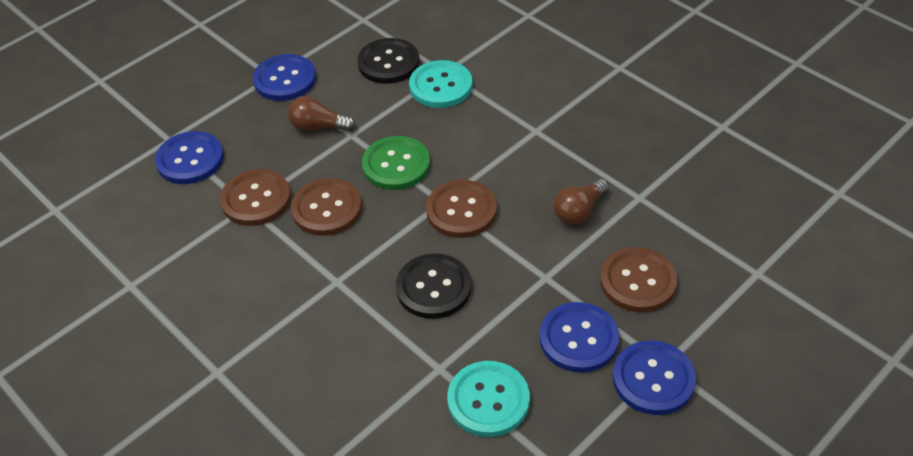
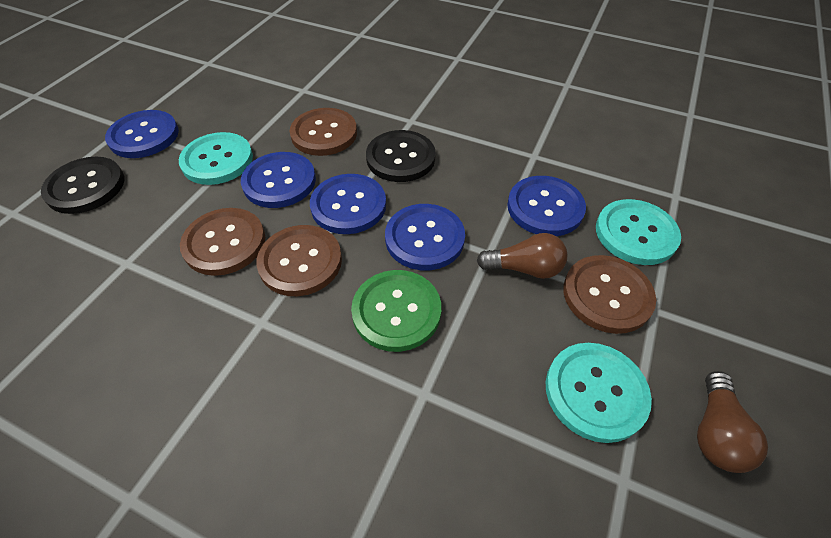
blue button: 4 -> 5
turquoise button: 2 -> 3

